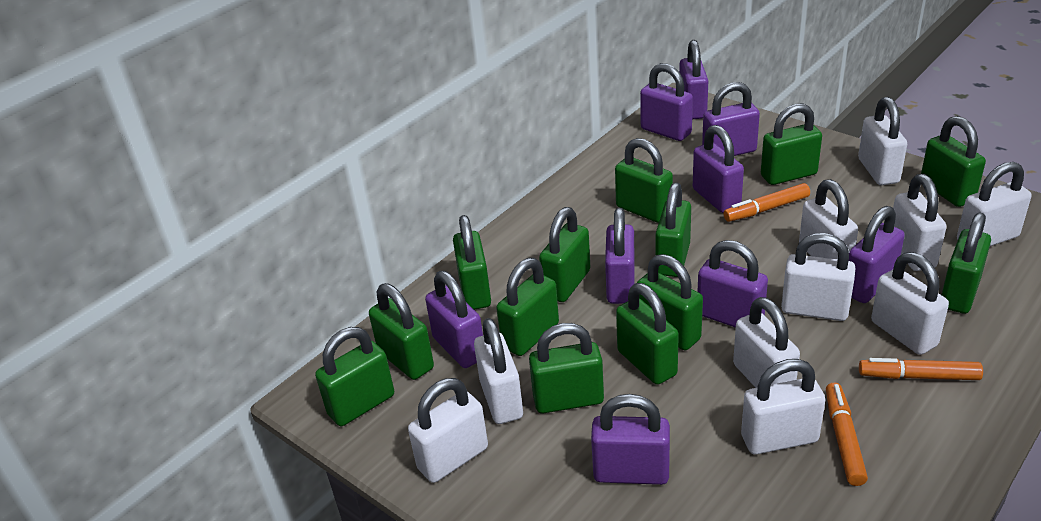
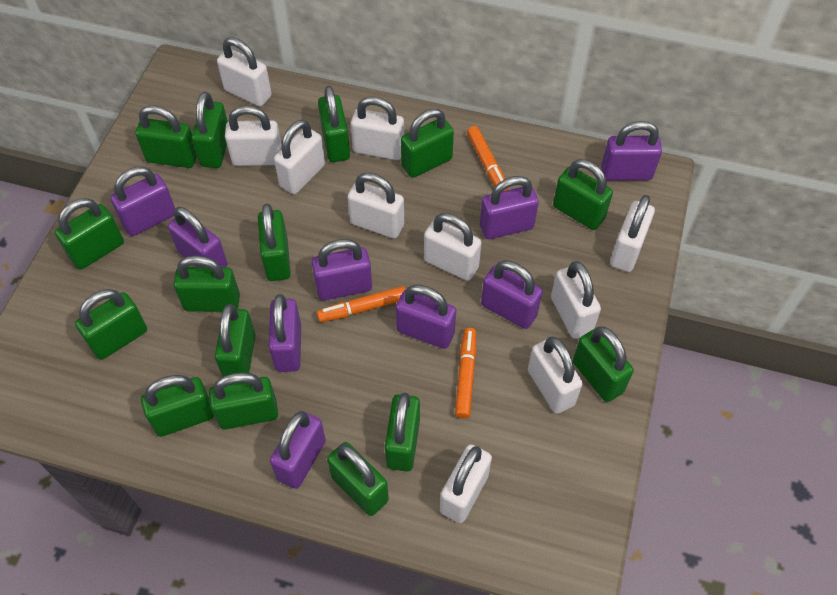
green padlock: 13 -> 15

